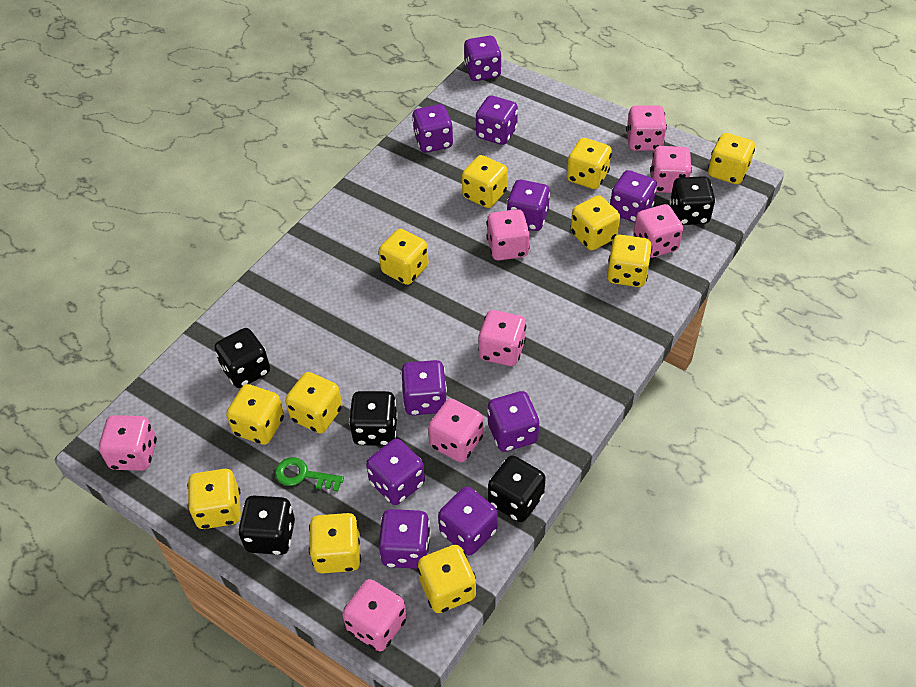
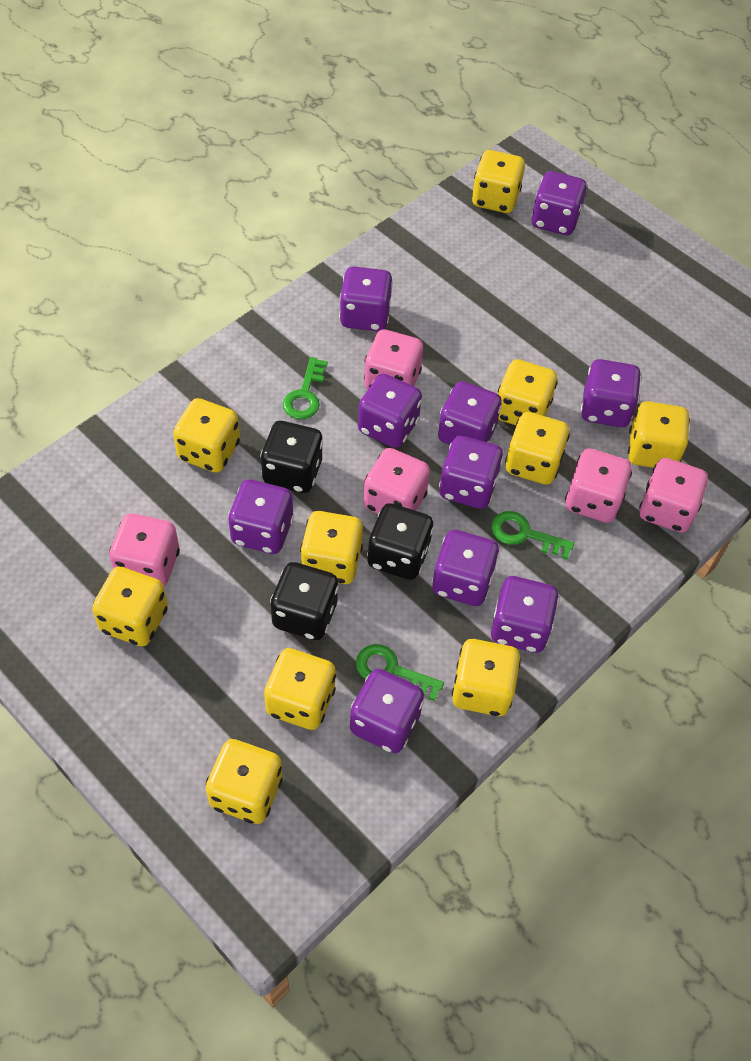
black dice: 5 -> 3
green key: 1 -> 3
pink dice: 8 -> 5
yellow dice: 11 -> 10

